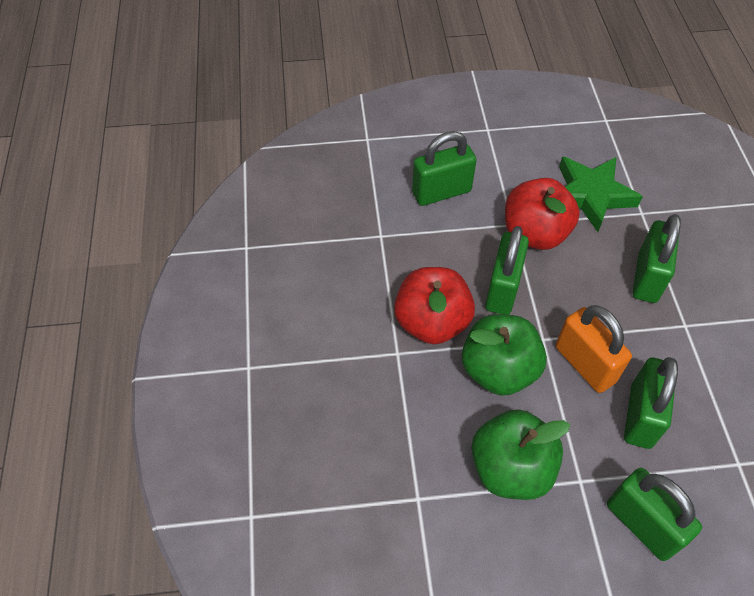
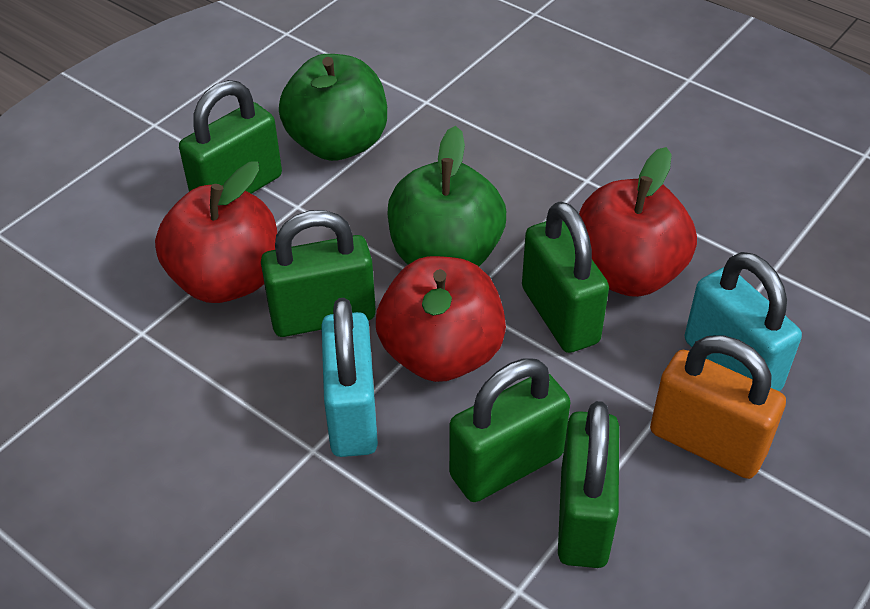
green star: 1 -> 0
red apple: 2 -> 3
turquoise padlock: 0 -> 2

